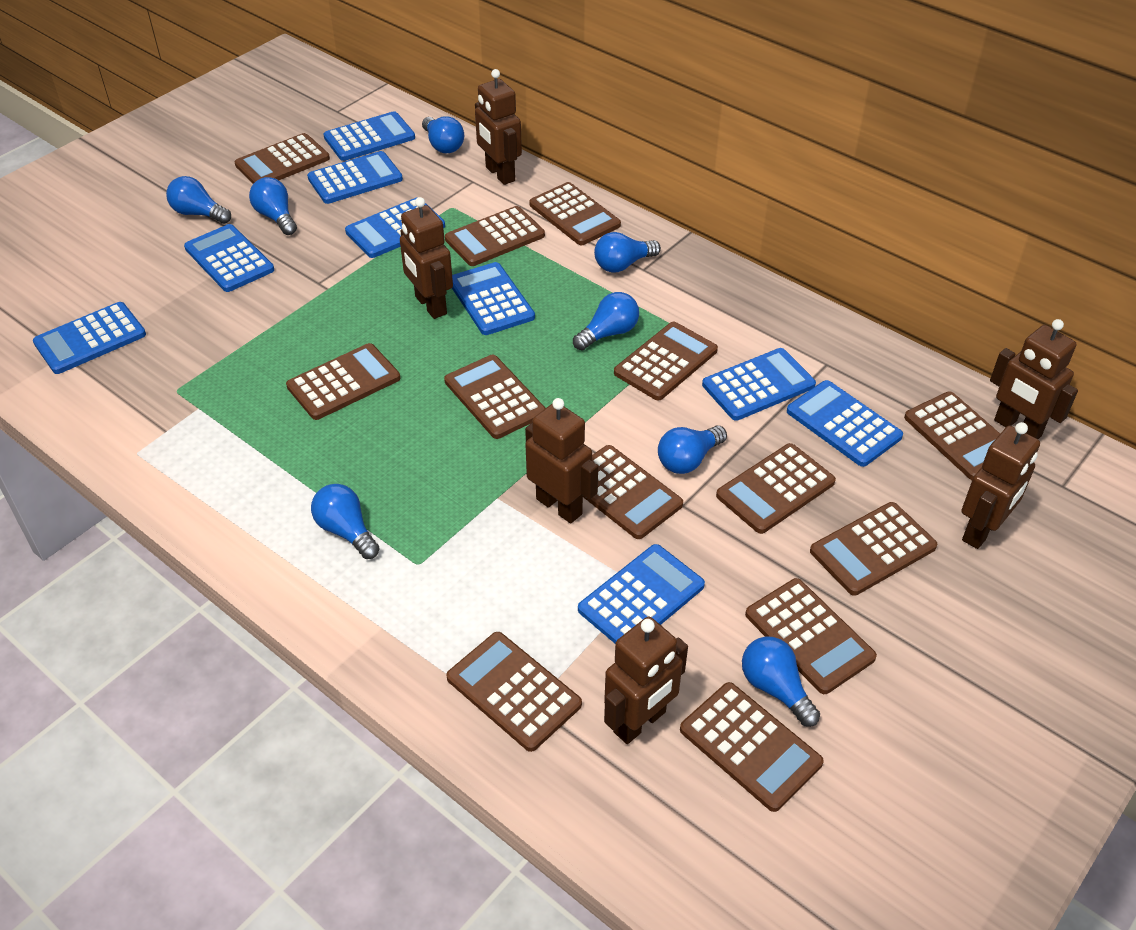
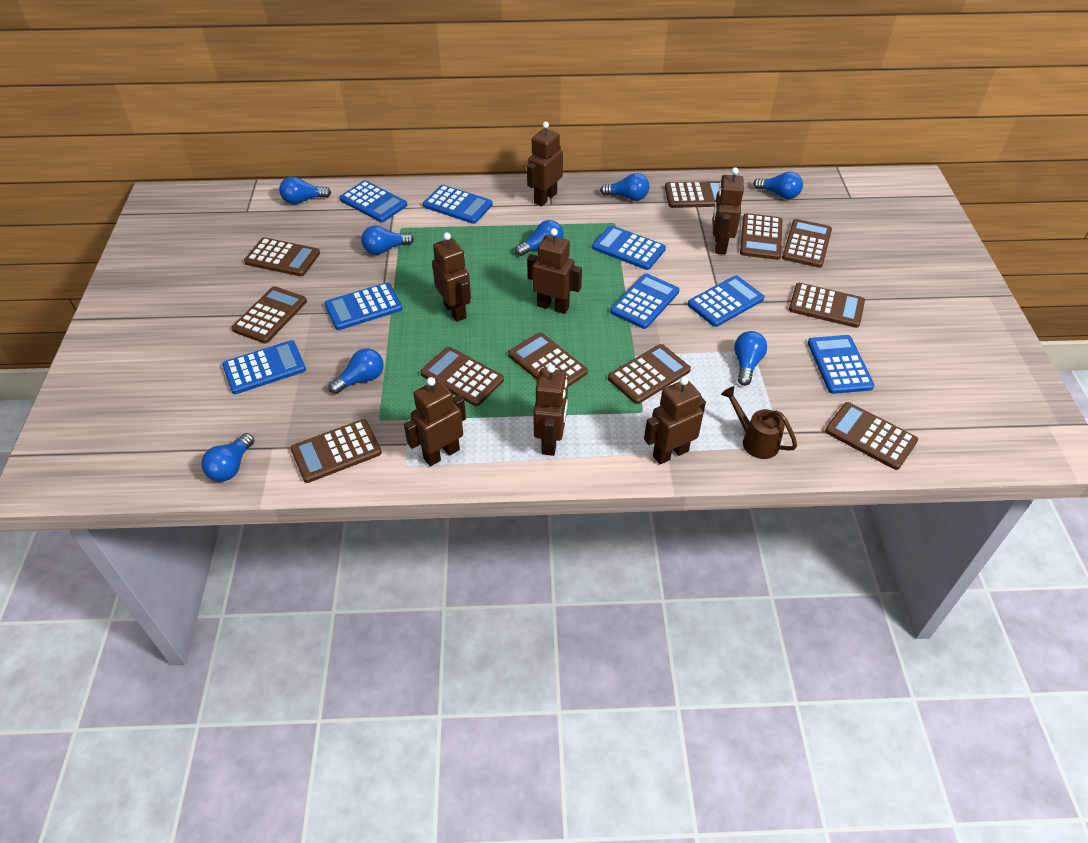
blue calculator: 9 -> 8
brown calculator: 13 -> 11
brown robot: 6 -> 7
brown watering can: 0 -> 1

